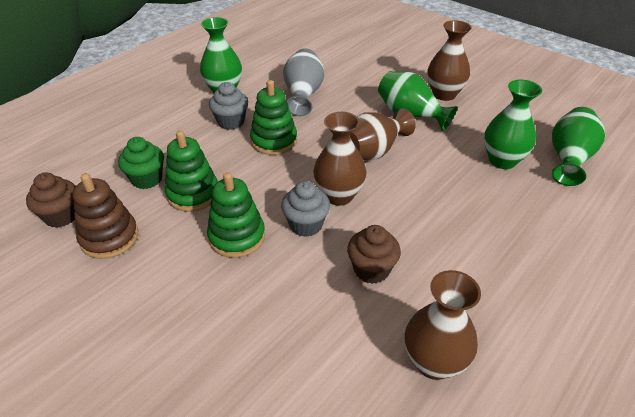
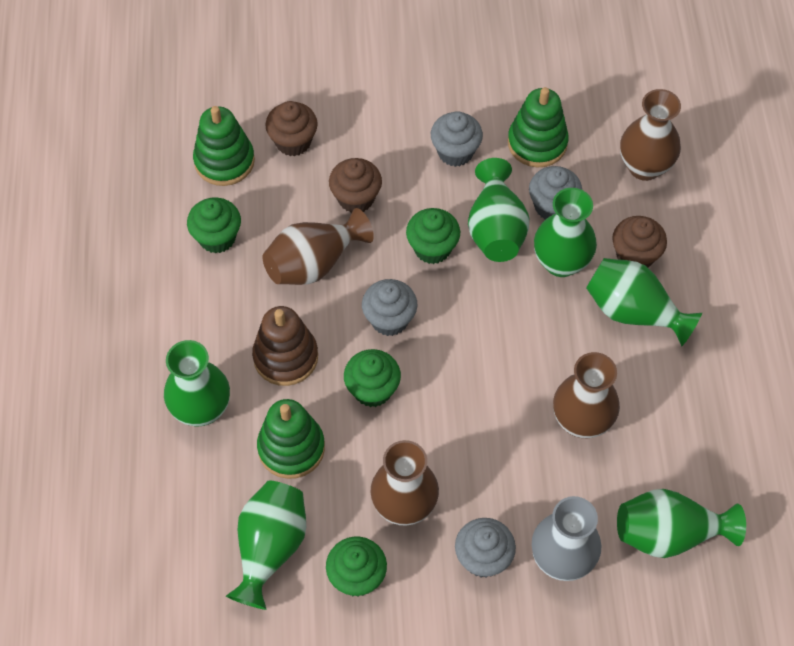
brown cupcake: 2 -> 3
green cupcake: 1 -> 4
green vase: 4 -> 6
grey cupcake: 2 -> 4

